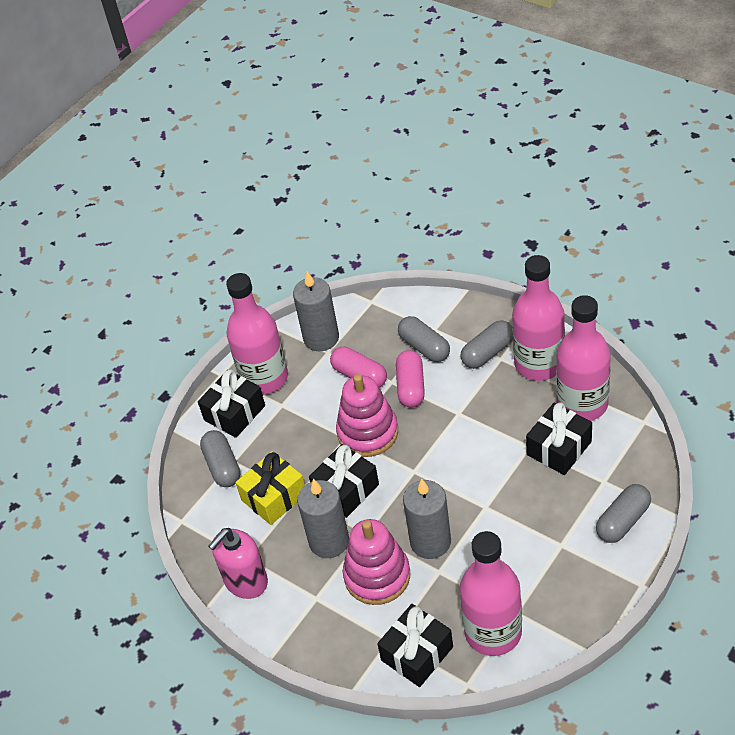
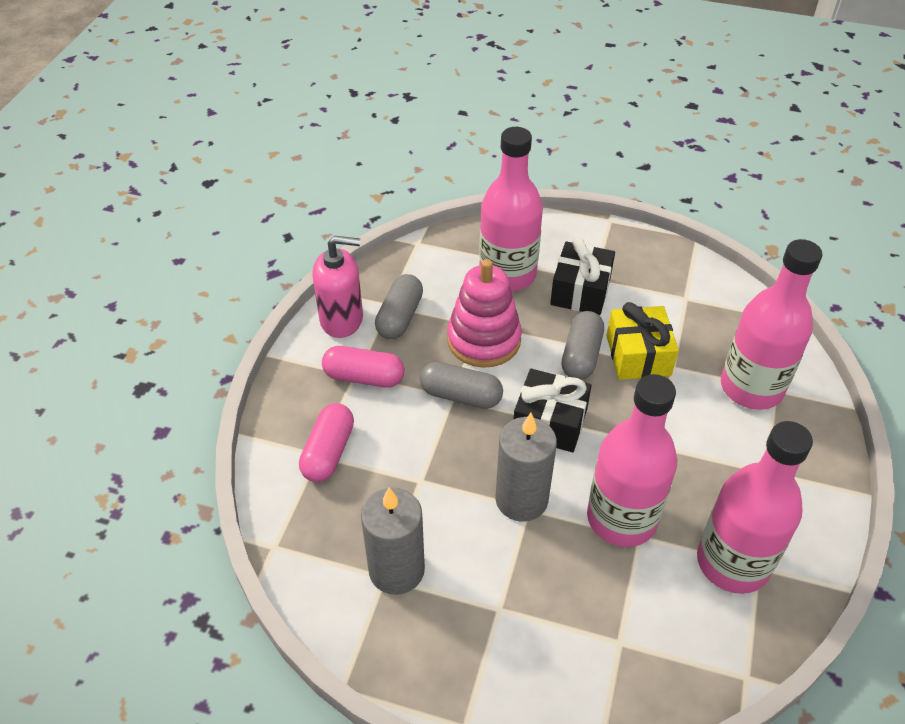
black gift: 4 -> 2
grey candle: 3 -> 2
grey capsule: 4 -> 3
pink stacking toy: 2 -> 1

